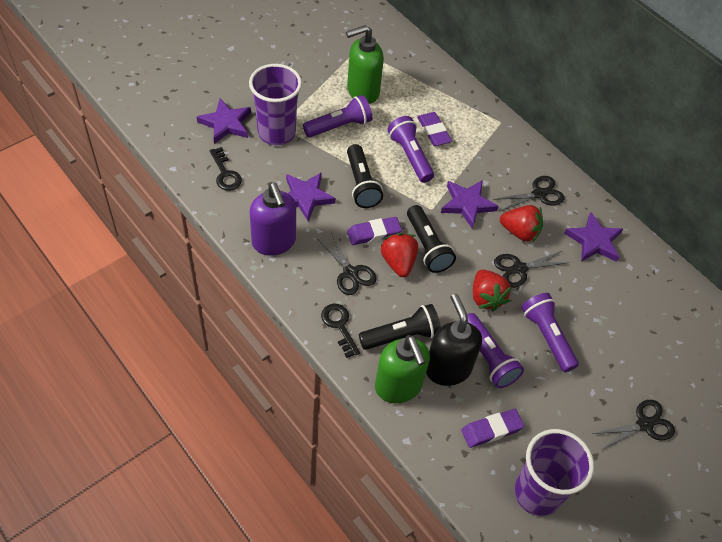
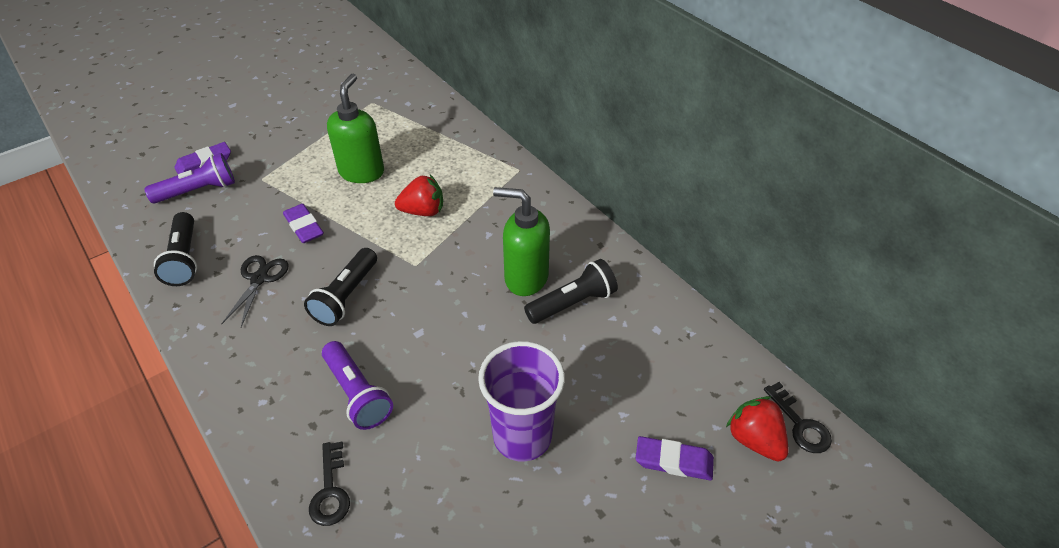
black scissors: 4 -> 1
black soap dispenser: 1 -> 0
purple cup: 2 -> 1
purple flashlight: 4 -> 2
purple soap dispenser: 1 -> 0
purple star: 4 -> 0
red strawberry: 3 -> 2

